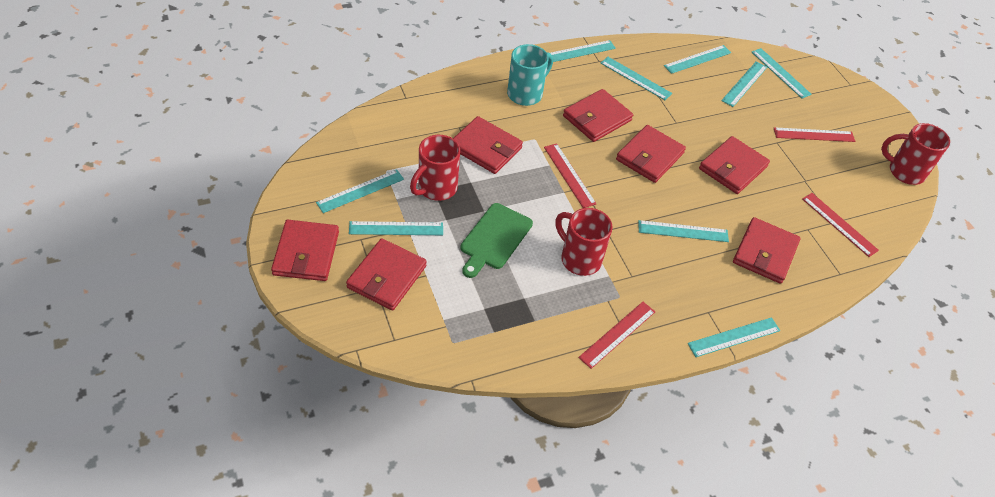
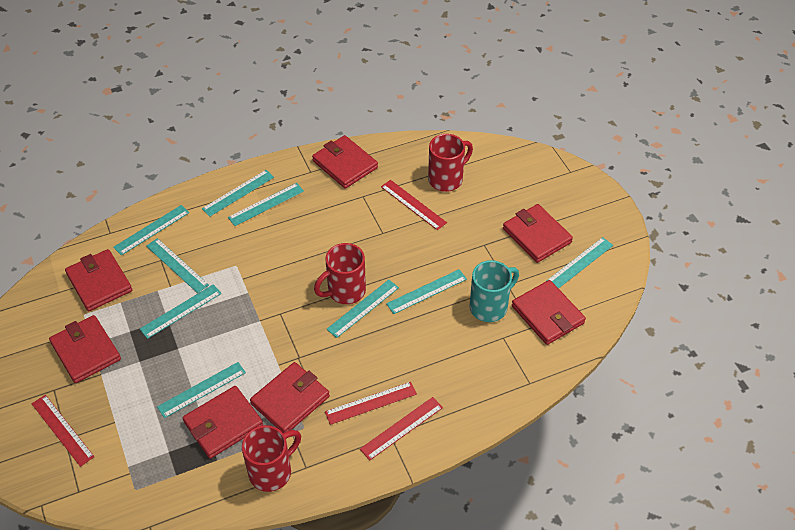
green cutting board: 1 -> 0

